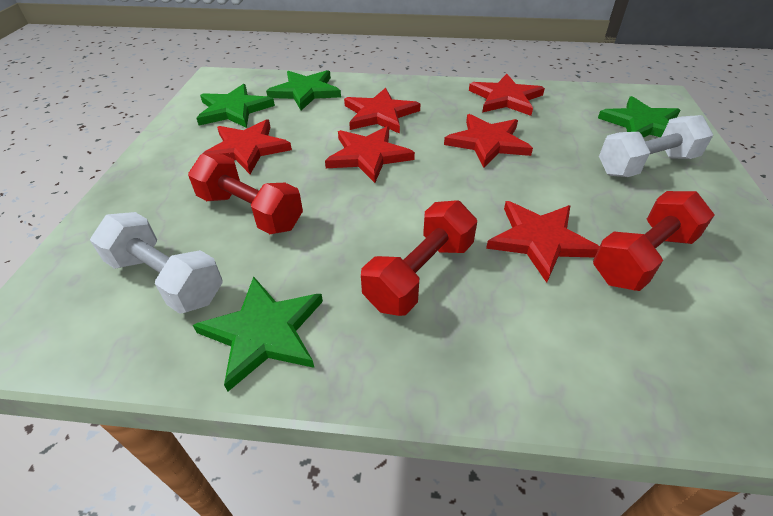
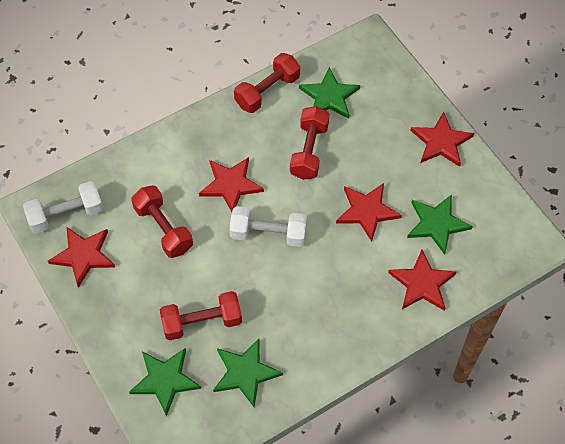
red dumbbell: 3 -> 4
red star: 6 -> 5

